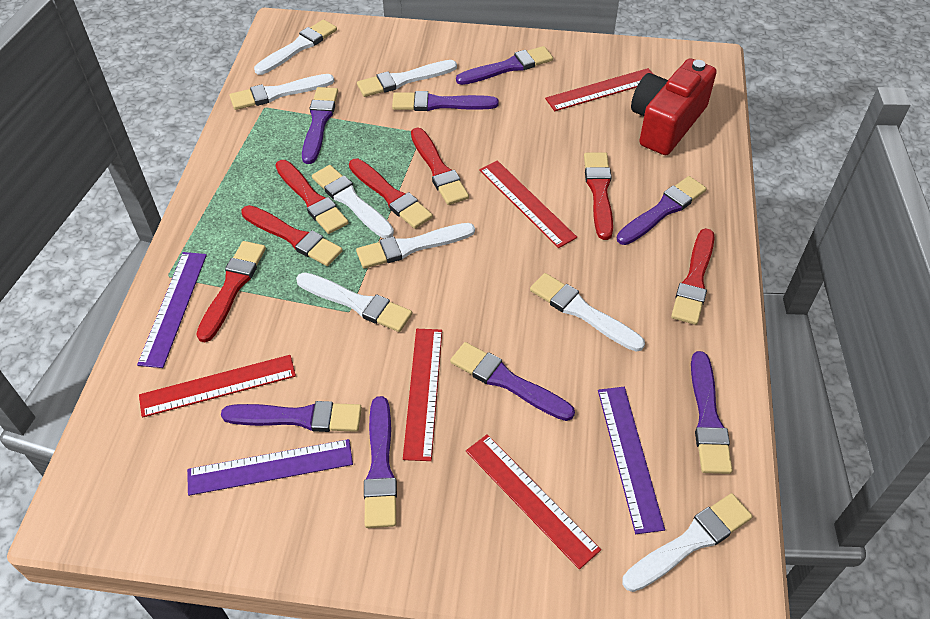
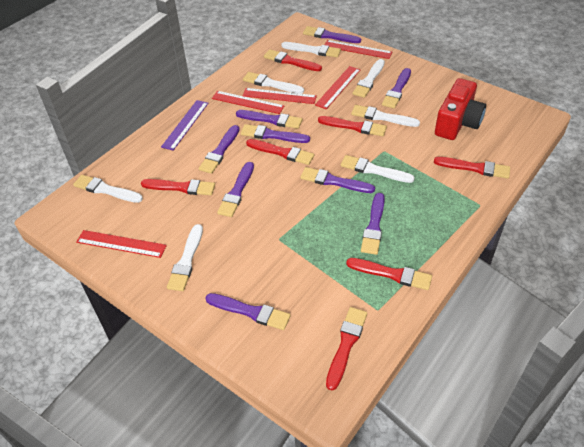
purple brush: 8 -> 9
purple ruler: 3 -> 1
white brush: 8 -> 7

